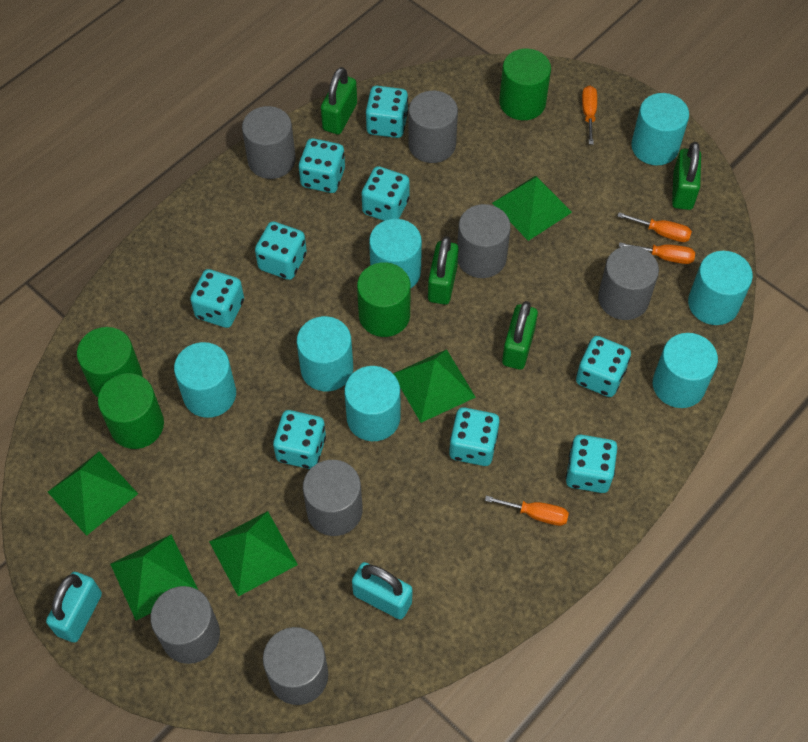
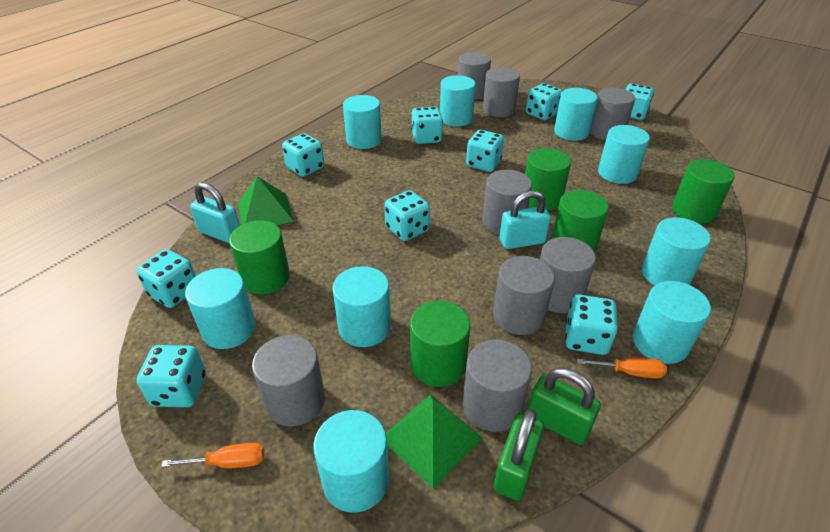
green cylinder: 4 -> 5
green padlock: 4 -> 2
green pyramid: 5 -> 2
grey cylinder: 7 -> 8
orange screwdriver: 4 -> 2
turquoise cylinder: 7 -> 9

